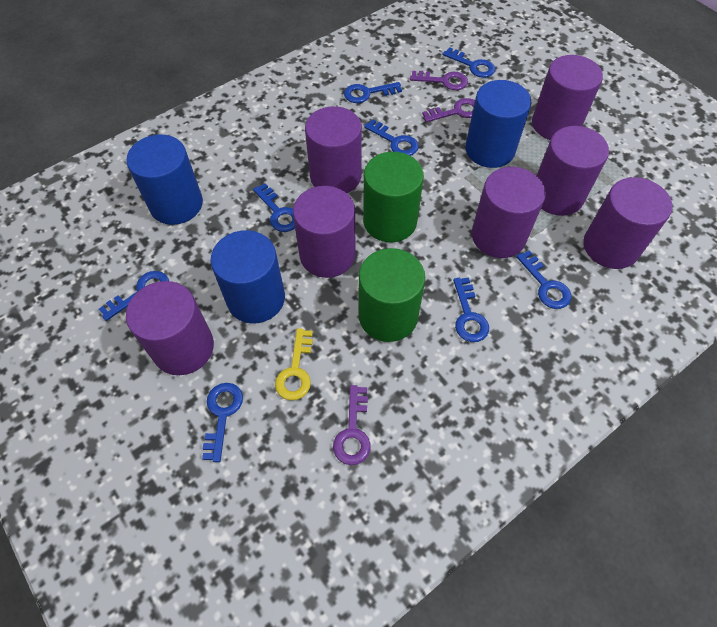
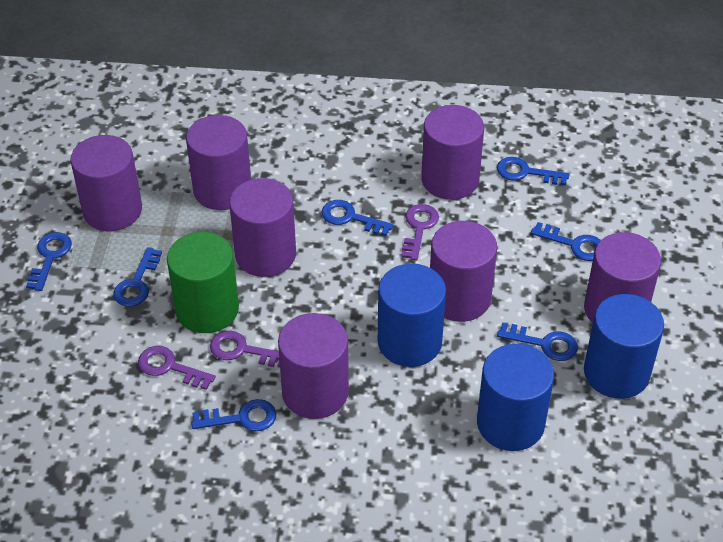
blue key: 8 -> 7
green cylinder: 2 -> 1
yellow key: 1 -> 0

